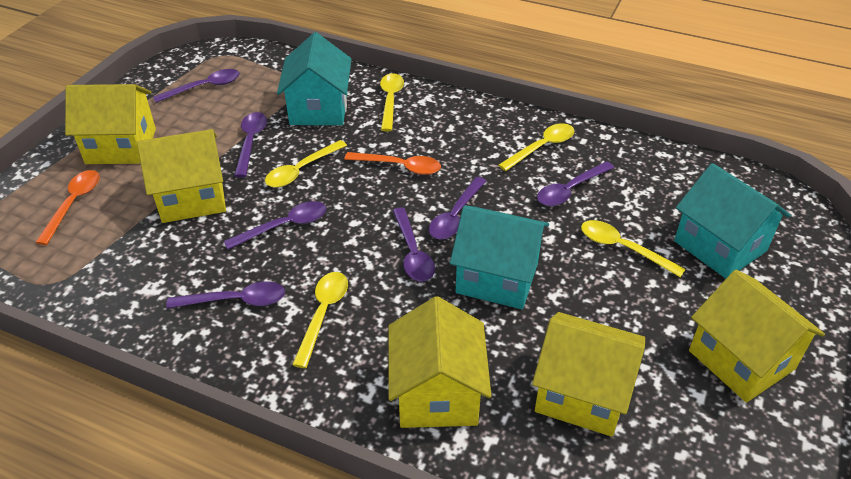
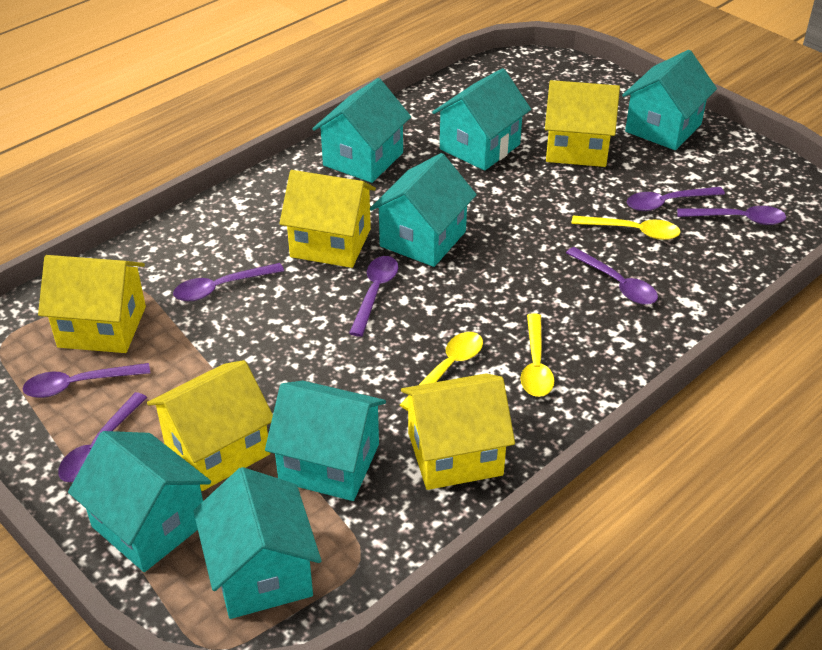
orange spoon: 2 -> 0
turquoise house: 3 -> 7
yellow spoon: 5 -> 3

